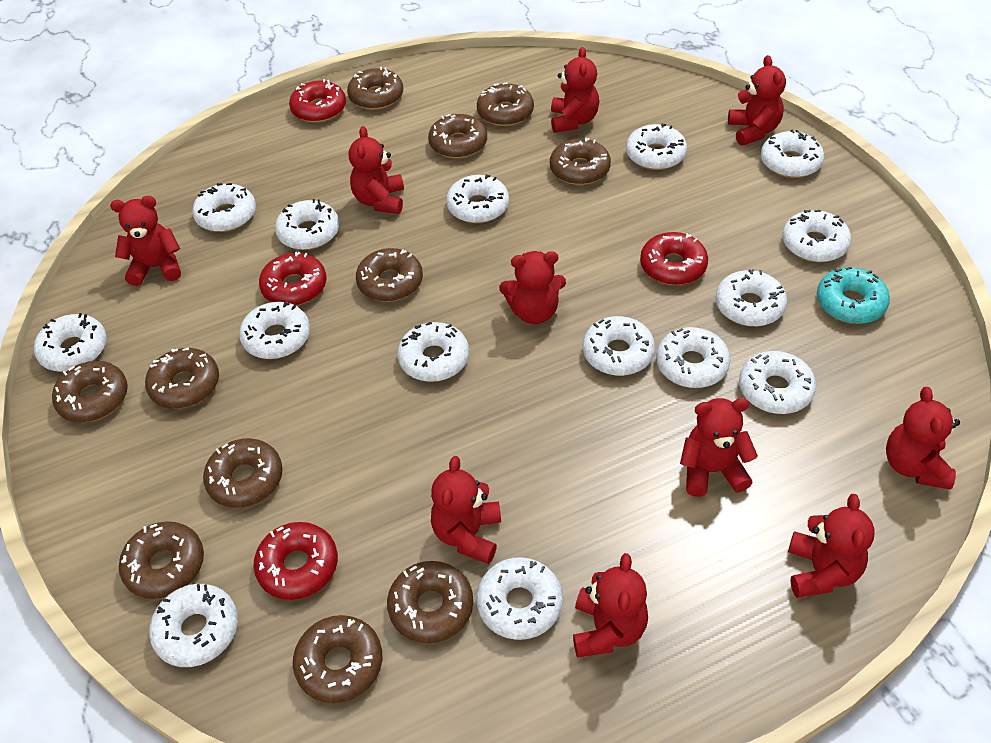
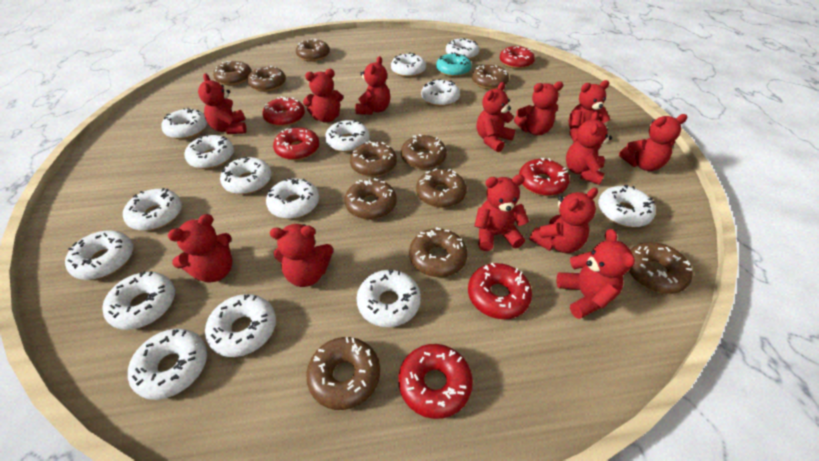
red donut: 4 -> 6
red teddy bear: 10 -> 13

